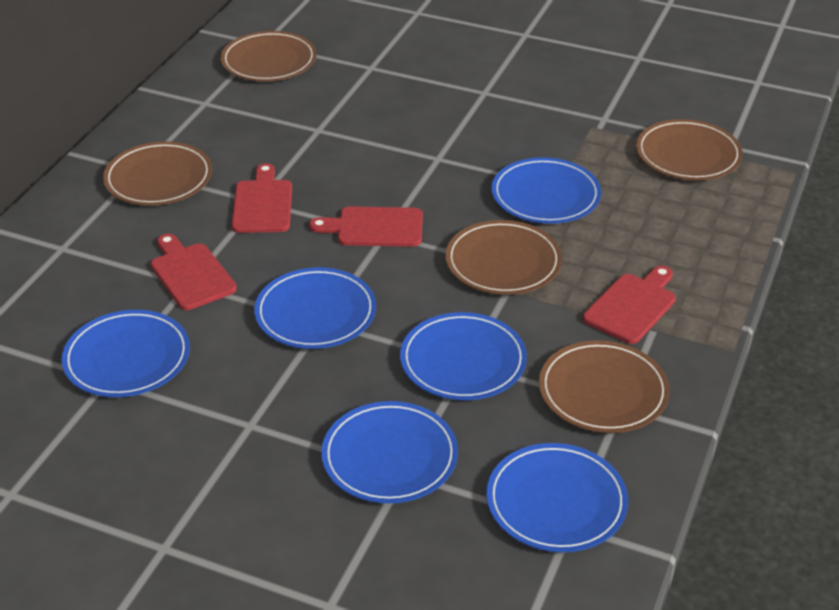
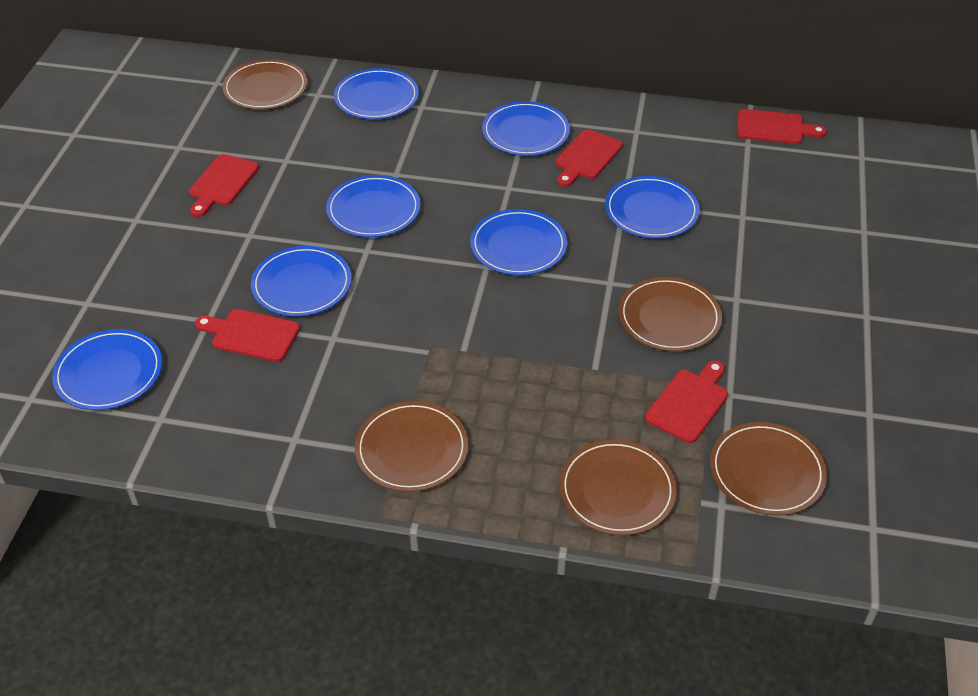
blue plate: 6 -> 7
red cutting board: 4 -> 5

